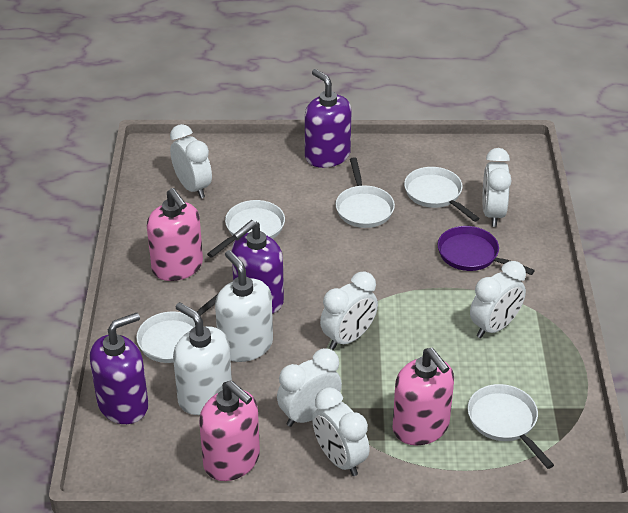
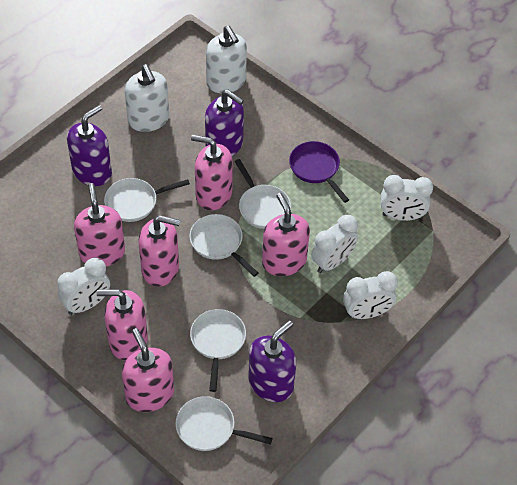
pink soap dispenser: 3 -> 6
white clock: 6 -> 4

